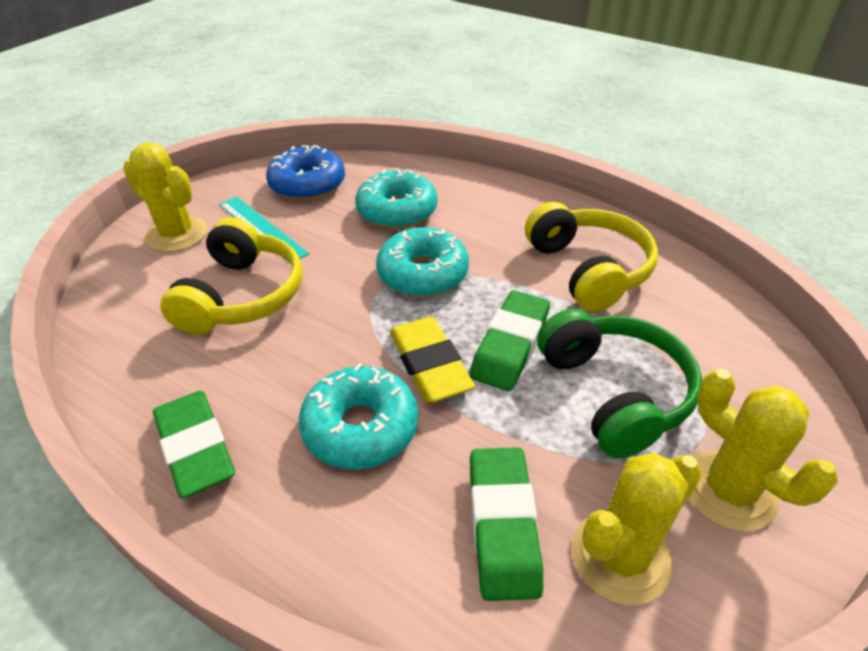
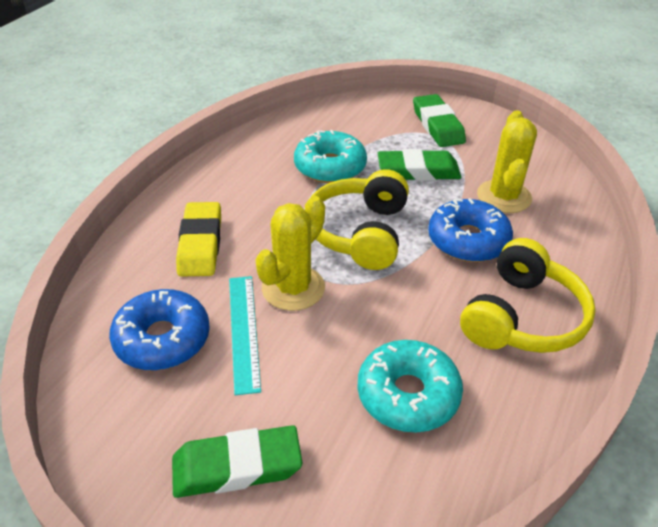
blue donut: 1 -> 2
green headphones: 1 -> 0
turquoise donut: 3 -> 2
yellow cactus: 3 -> 2

